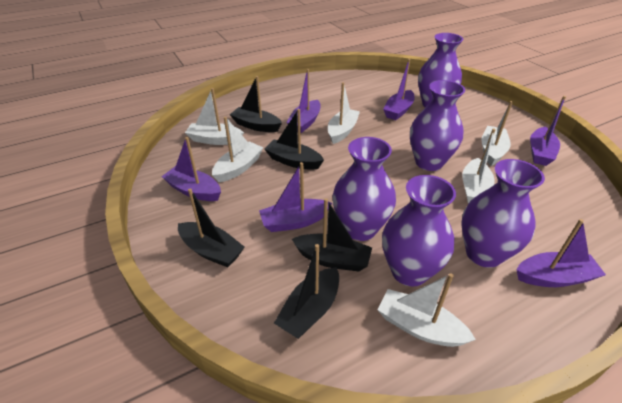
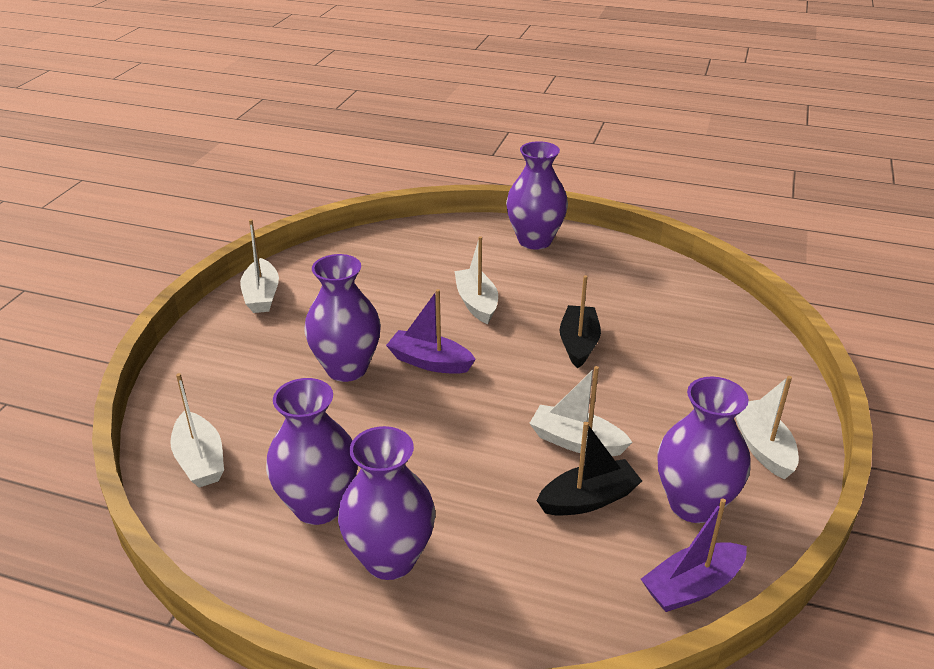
black boat: 5 -> 2
purple boat: 6 -> 2
white boat: 6 -> 5

